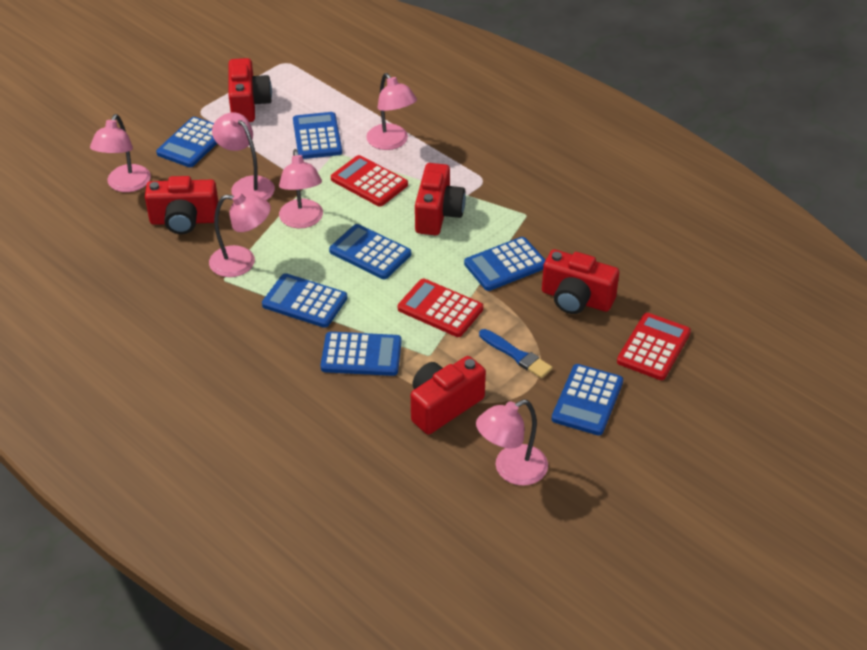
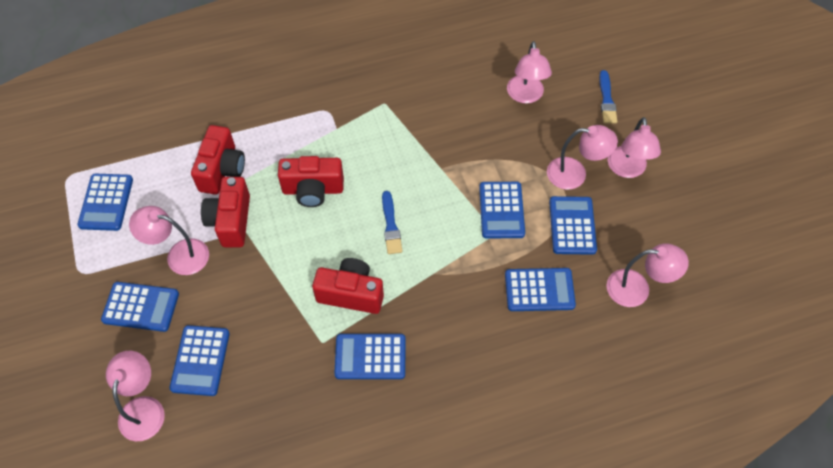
blue brush: 1 -> 2
red calculator: 3 -> 0
red camera: 5 -> 4

